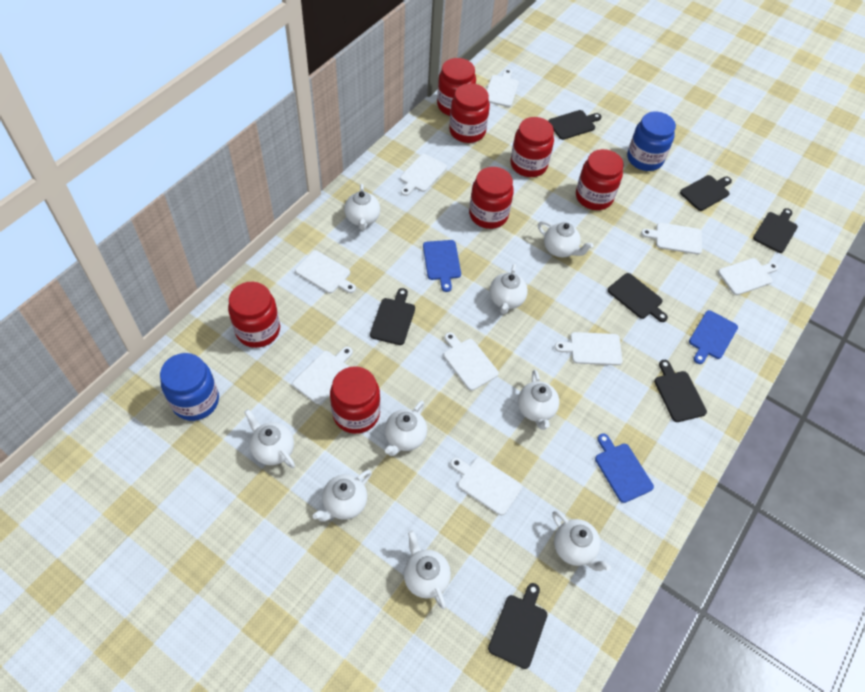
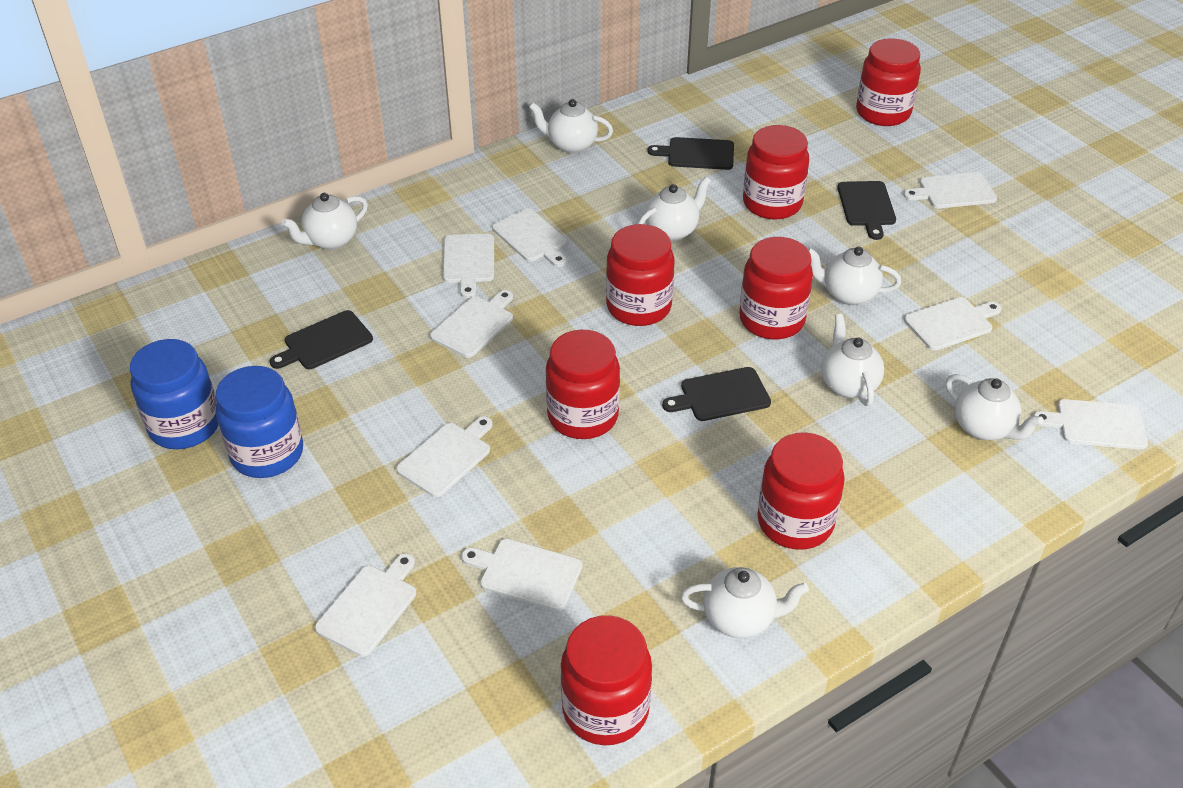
black cutting board: 7 -> 4
blue cutting board: 3 -> 0
white teapot: 9 -> 7

